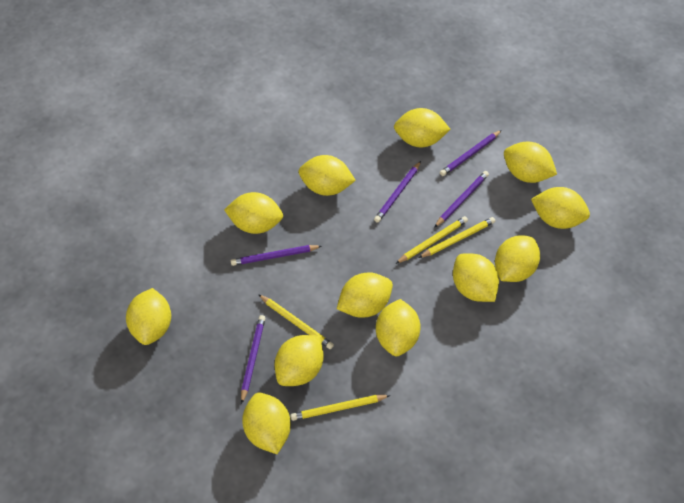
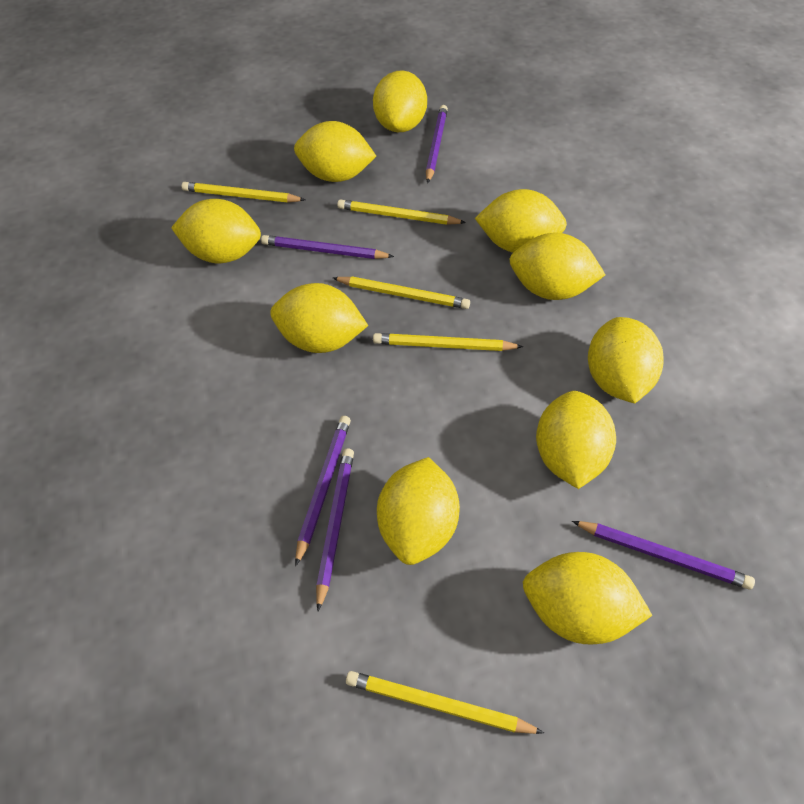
yellow lemon: 12 -> 10
yellow pencil: 4 -> 5

